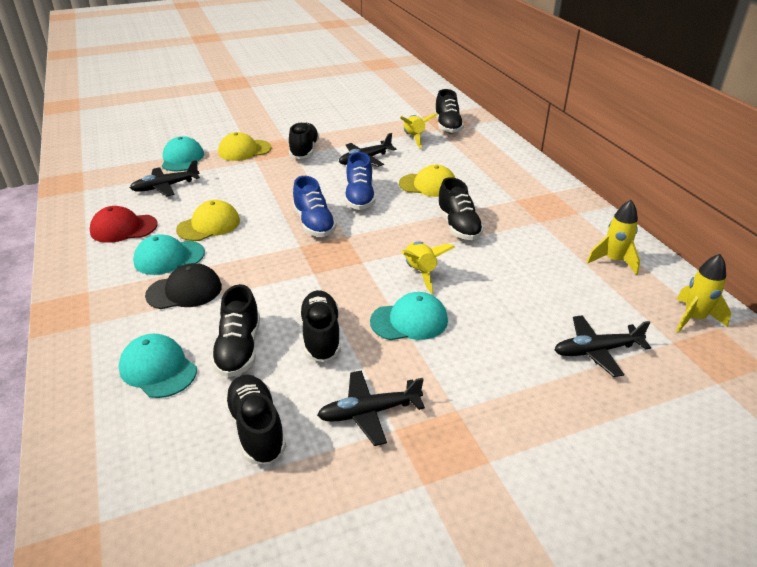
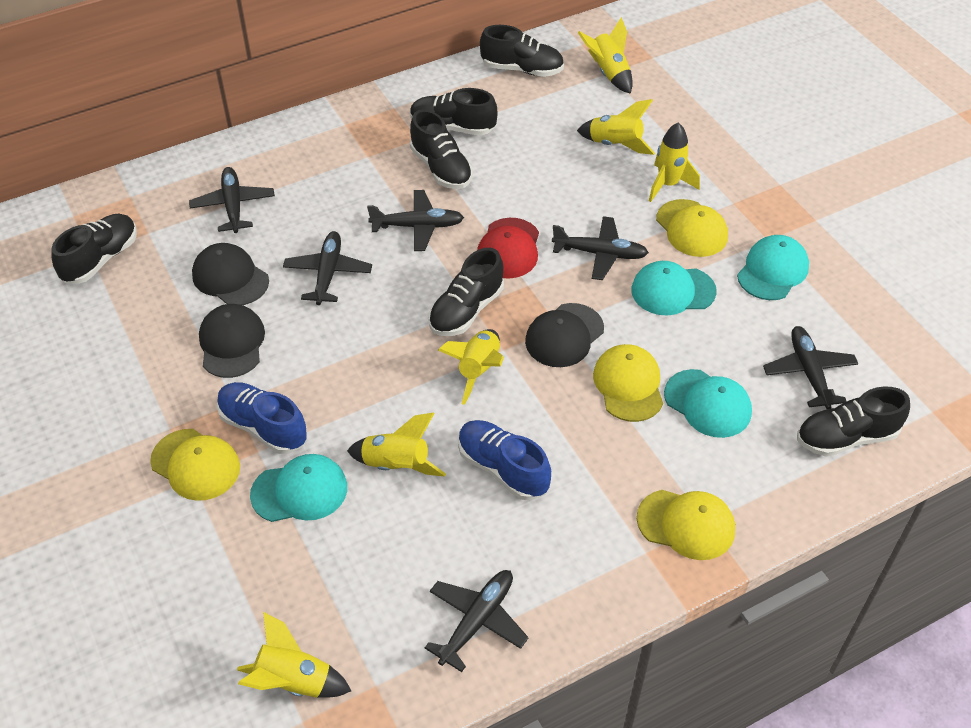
black cap: 1 -> 3
black plane: 4 -> 6
yellow cap: 3 -> 4
yellow rocket: 4 -> 6

